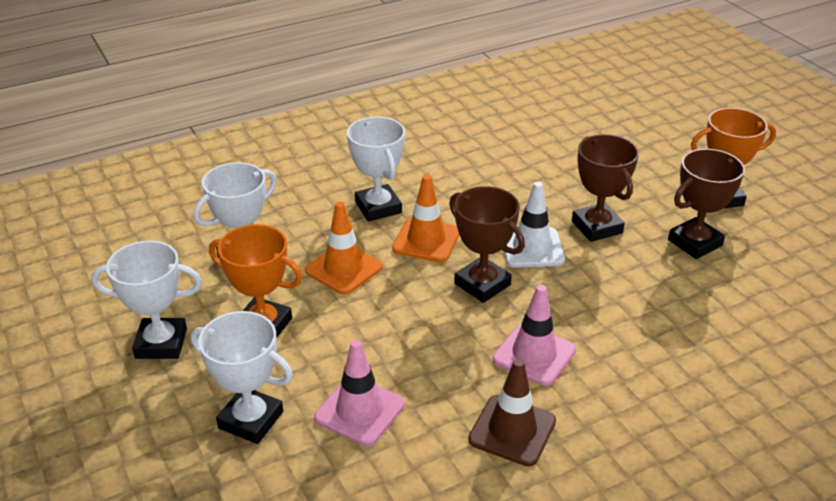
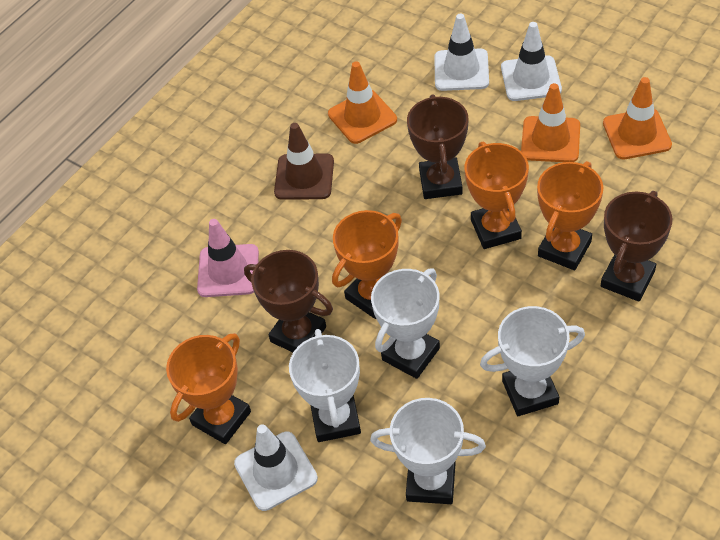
orange traffic cone: 2 -> 3
orange trophy: 2 -> 4
pink traffic cone: 2 -> 1
white traffic cone: 1 -> 3

